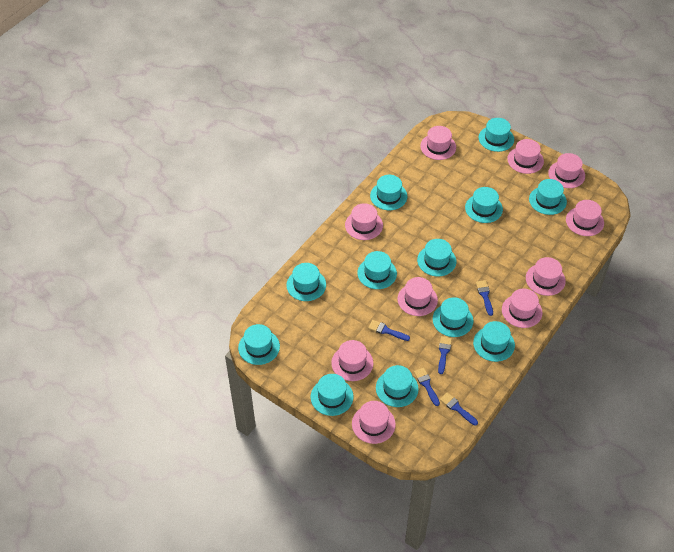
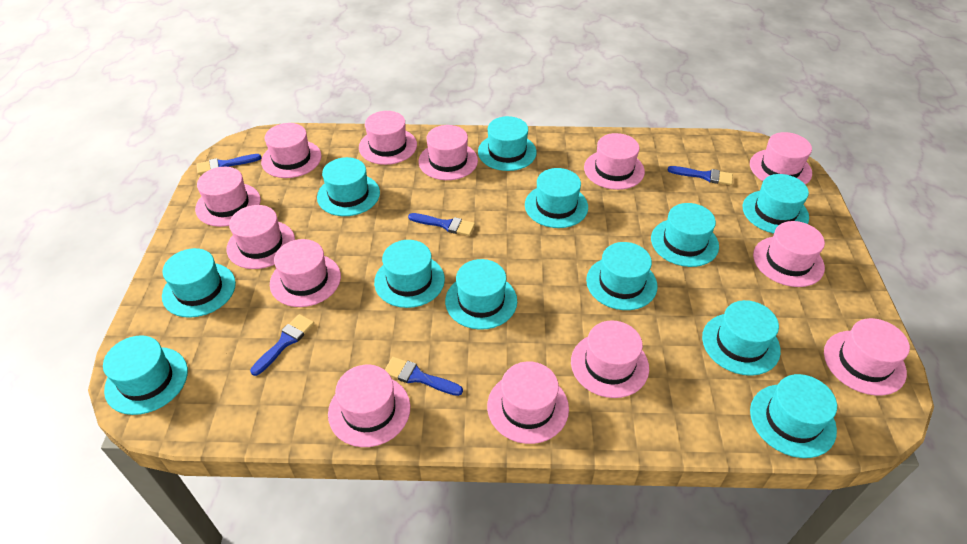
pink hat: 10 -> 13

